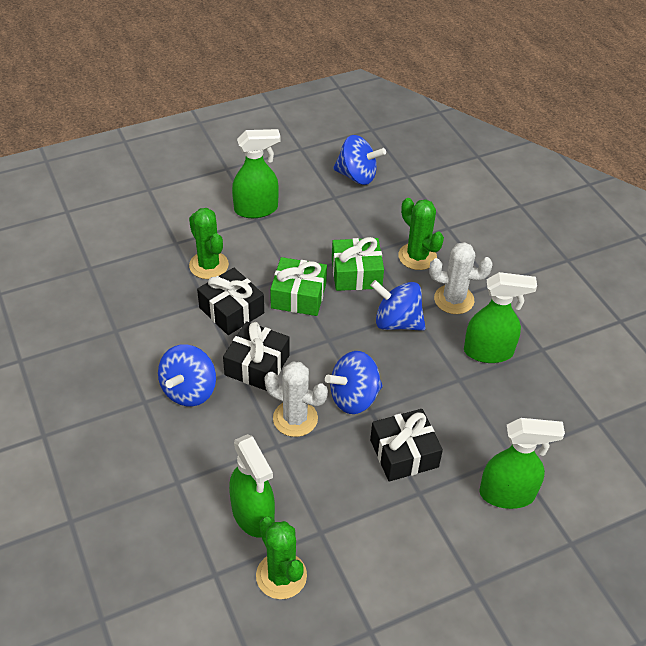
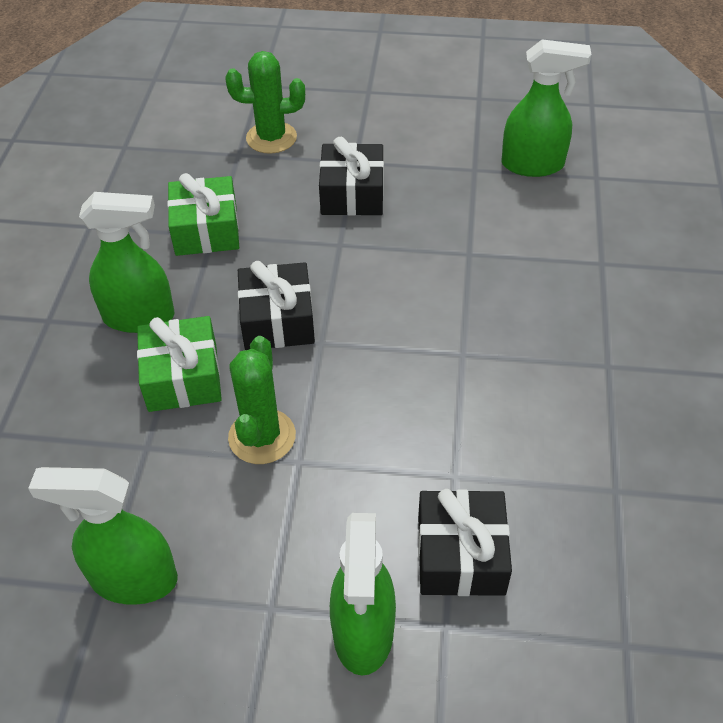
blue spinning top: 4 -> 0
green cactus: 3 -> 2
white cactus: 2 -> 0

